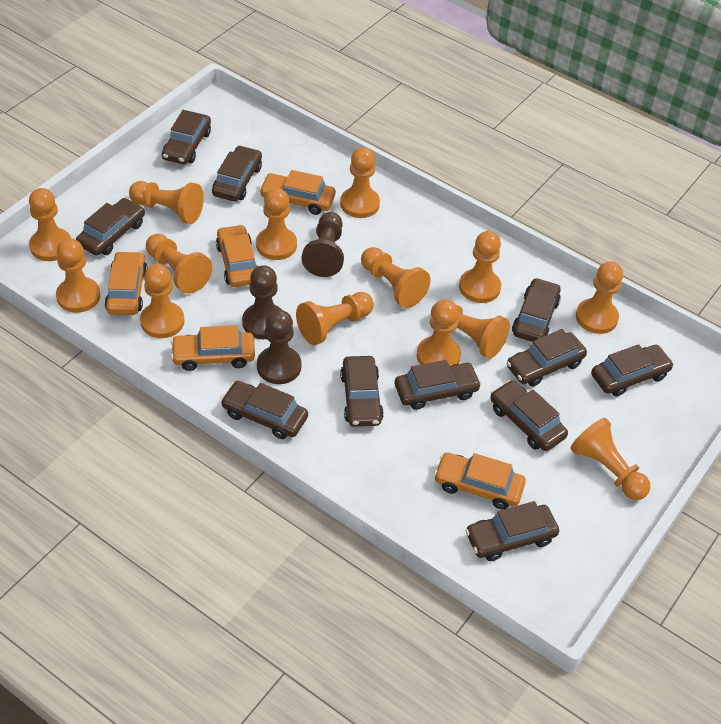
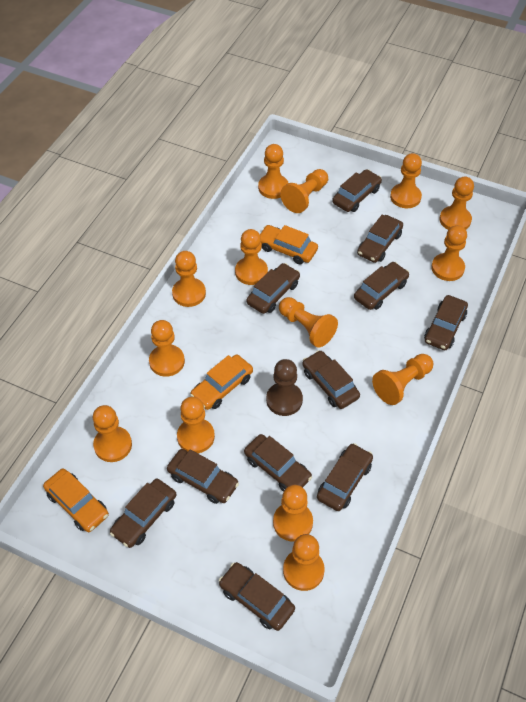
brown pawn: 3 -> 1
orange car: 5 -> 3

